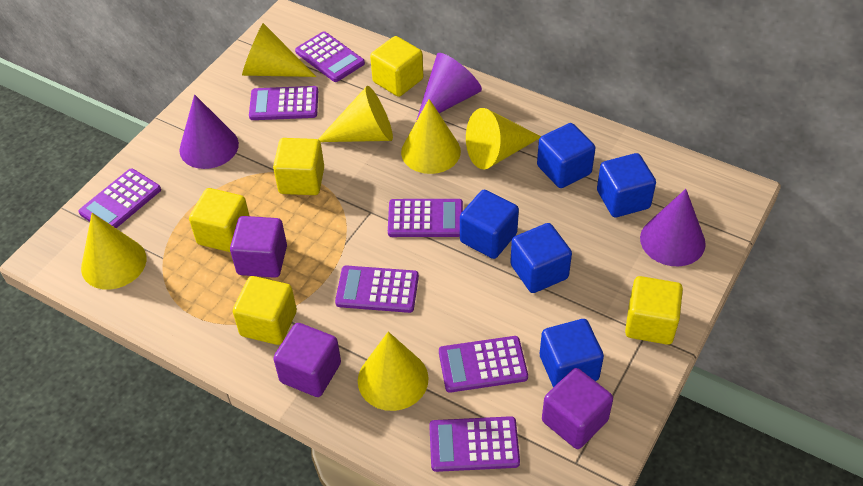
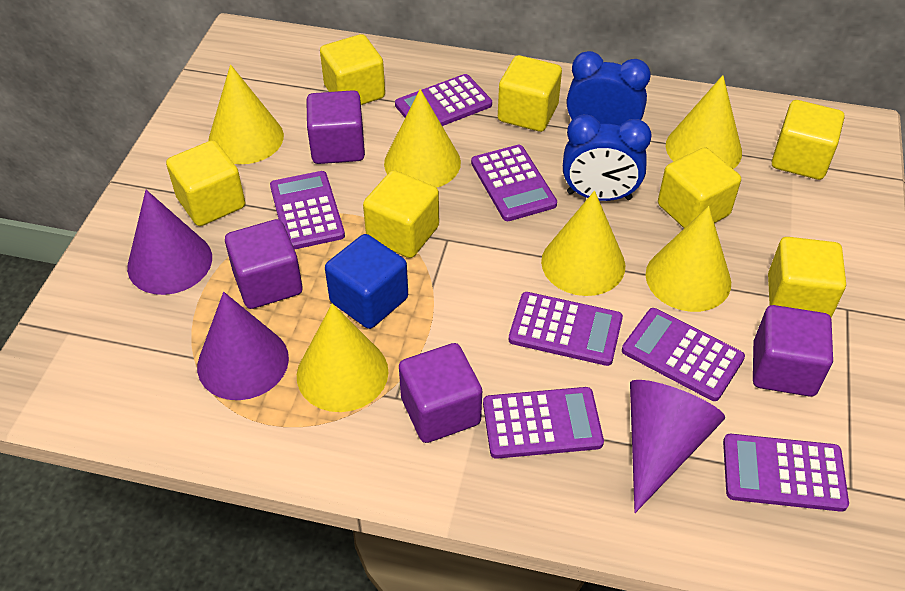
blue clock: 0 -> 2
blue cube: 5 -> 1
purple cube: 3 -> 4
yellow cube: 5 -> 7

